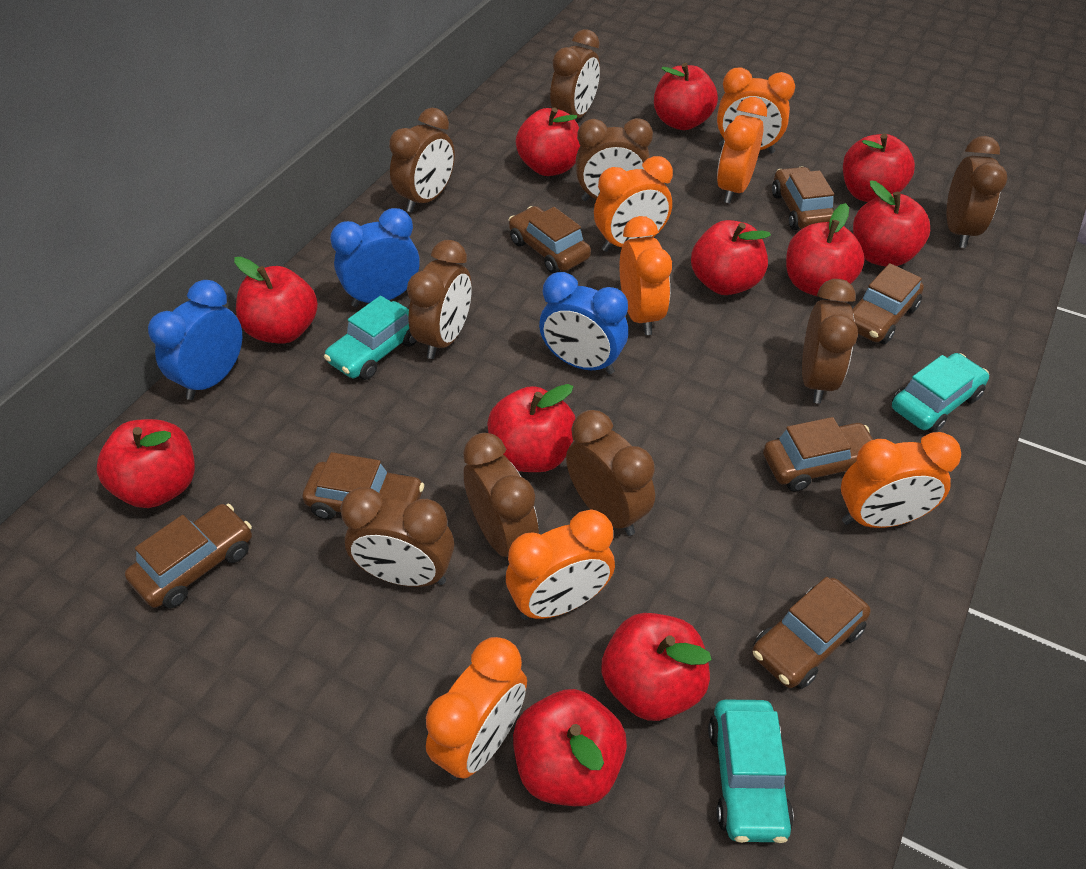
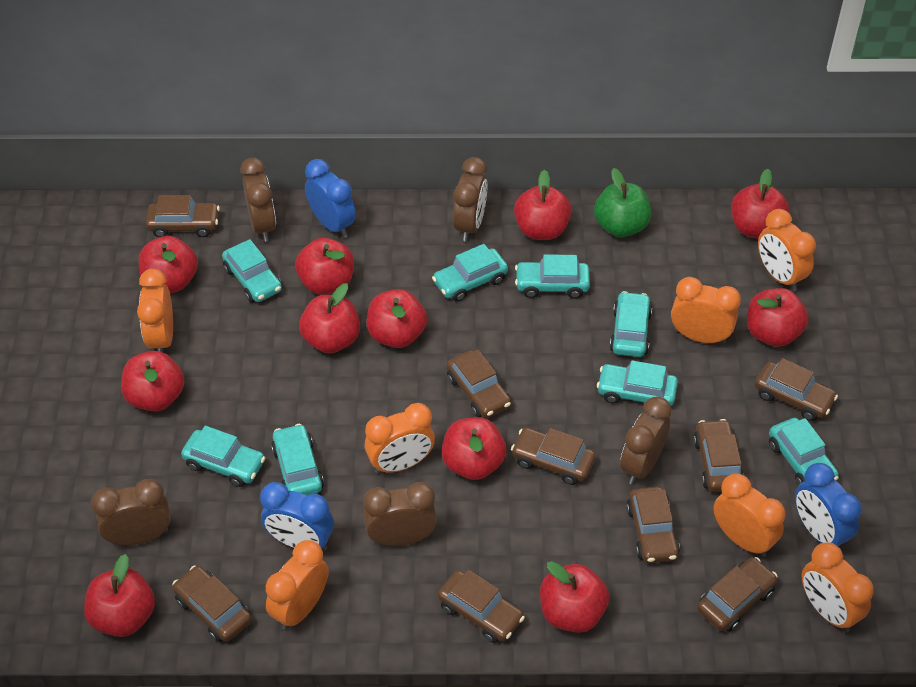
brown car: 7 -> 9
brown clock: 9 -> 5
green apple: 0 -> 1
turquoise car: 3 -> 8

